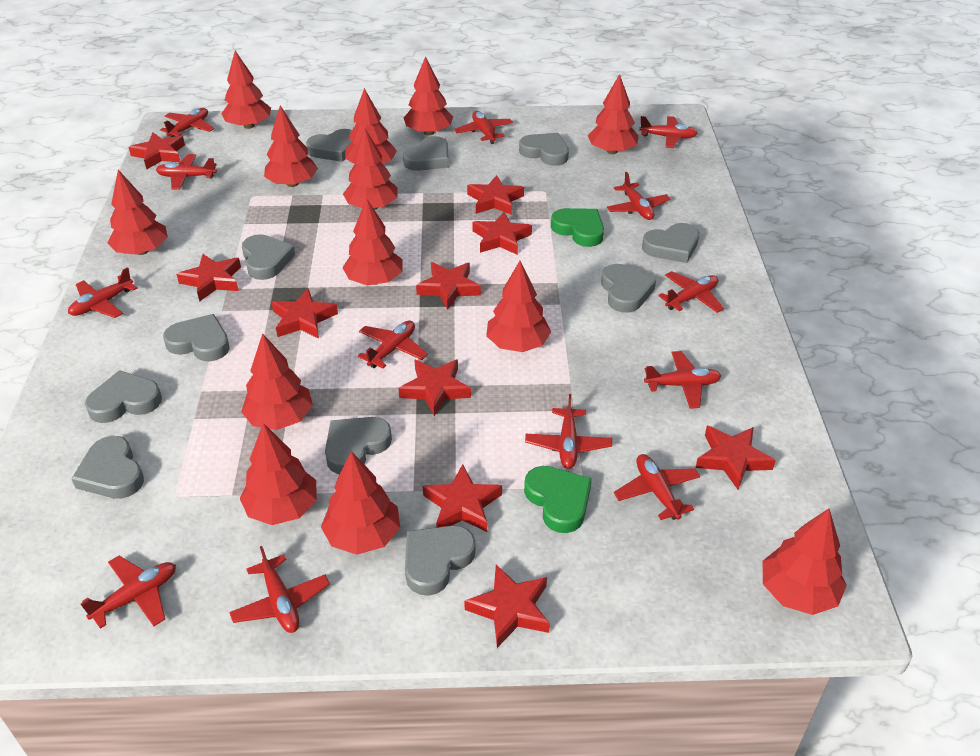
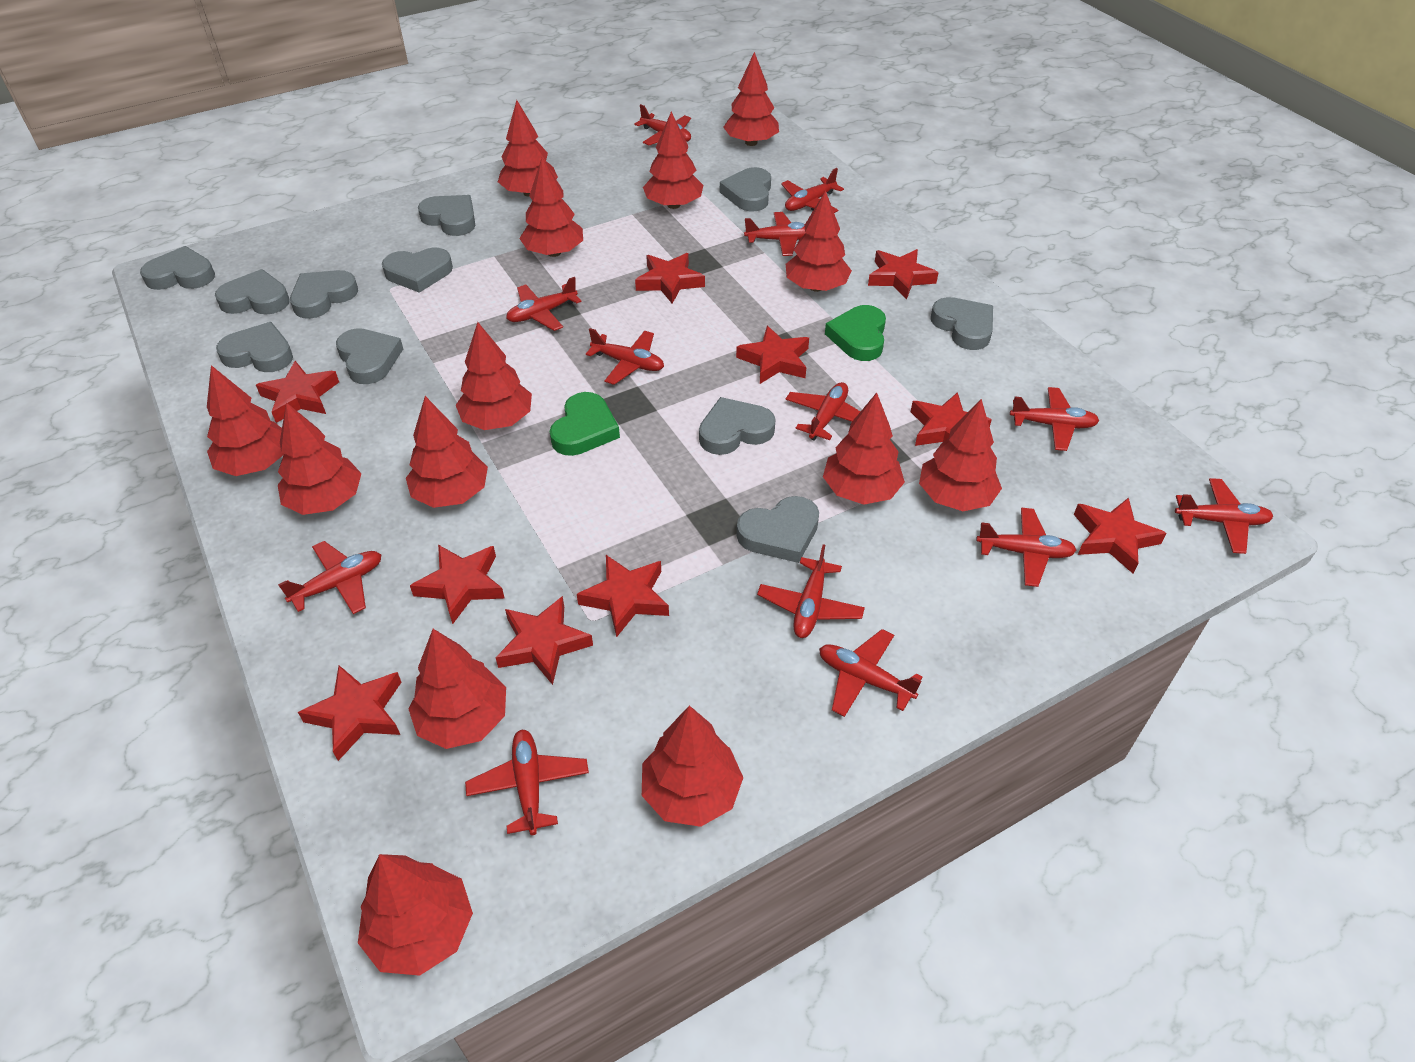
red tree: 13 -> 14

